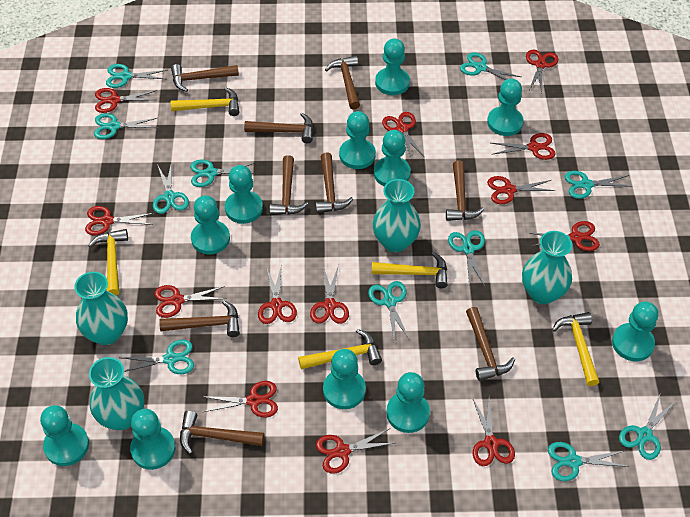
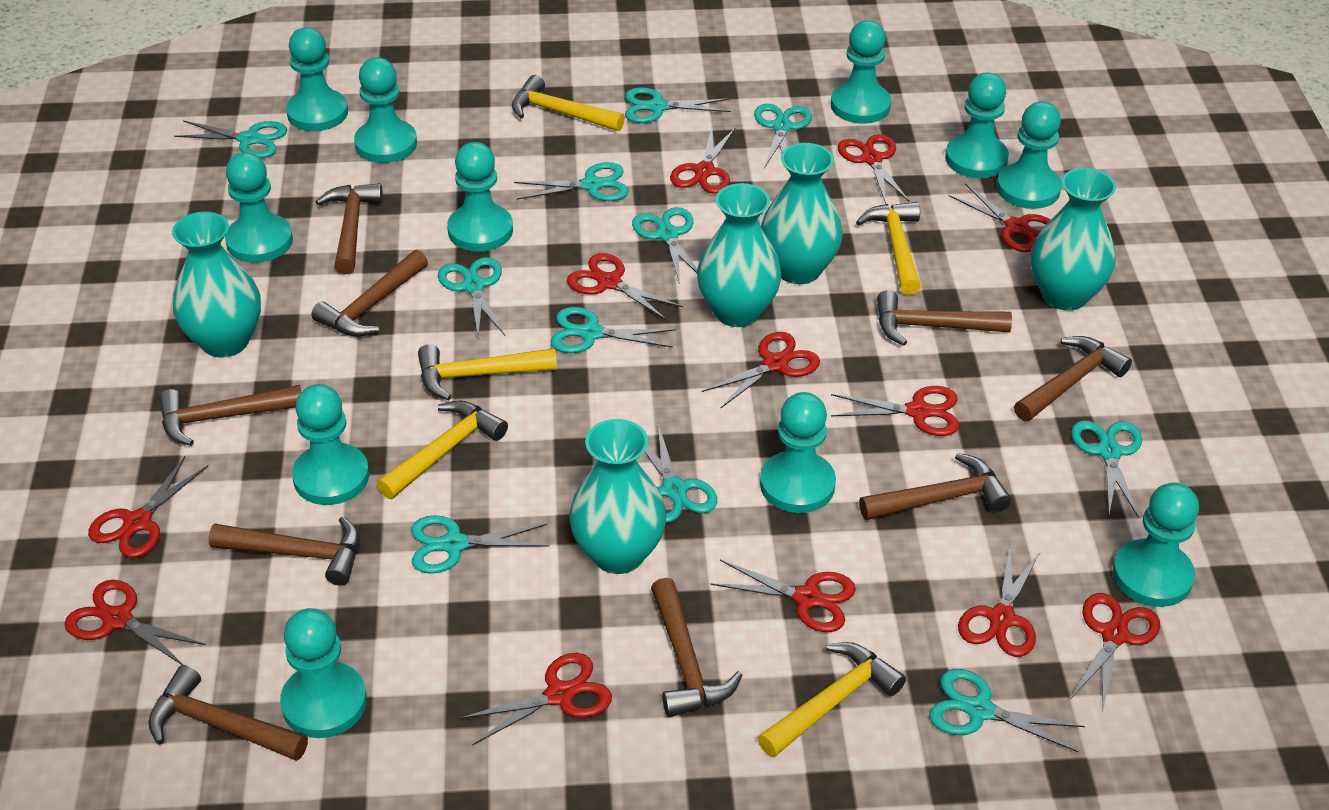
red scissors: 13 -> 12
turquoise vase: 4 -> 5

